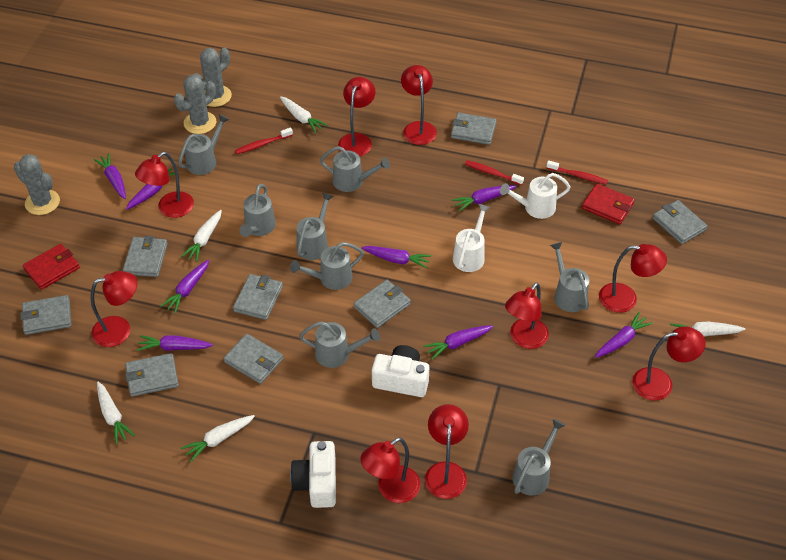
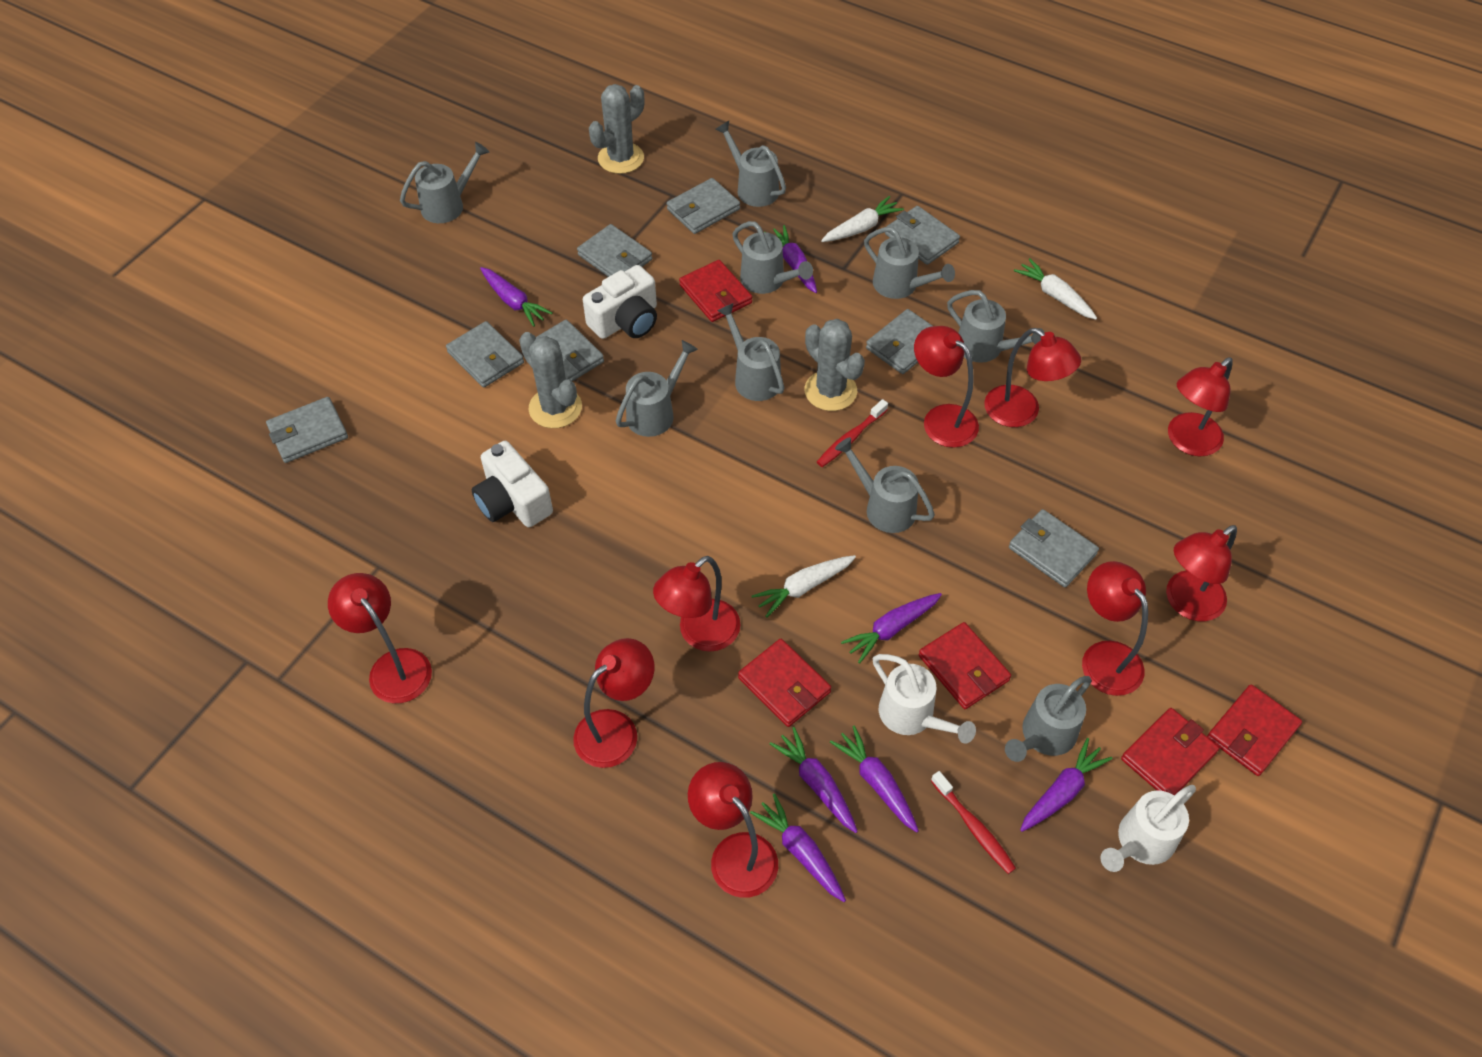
grey watering can: 8 -> 9
purple carrot: 8 -> 7
red toothbrush: 3 -> 2
red wallet: 2 -> 5
white carrot: 5 -> 3

